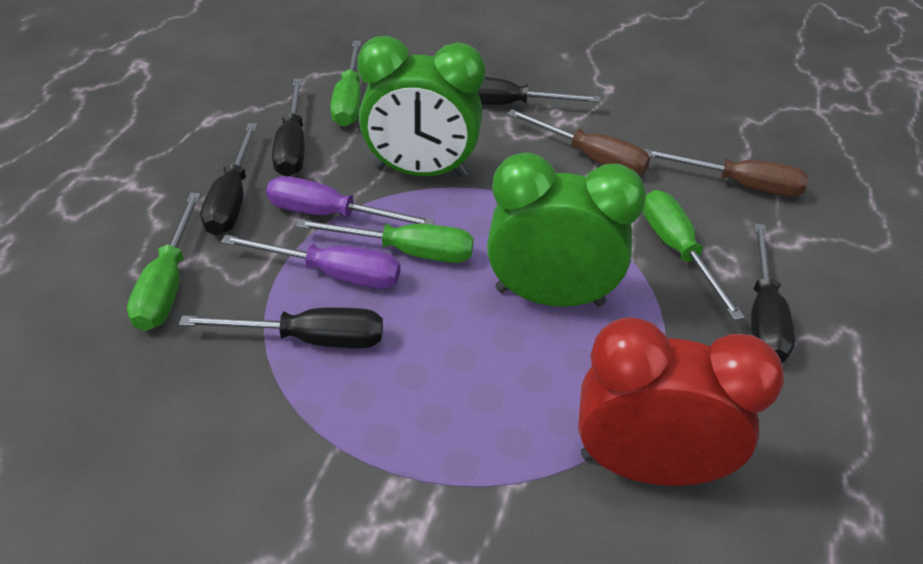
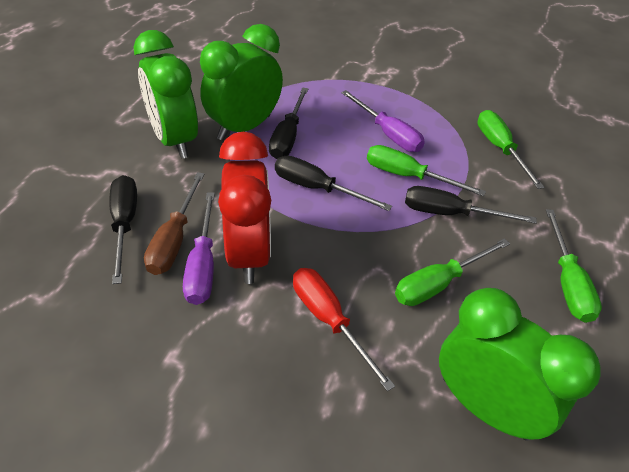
black screwdriver: 5 -> 4
brown screwdriver: 2 -> 1
green clock: 2 -> 3
red screwdriver: 0 -> 1

